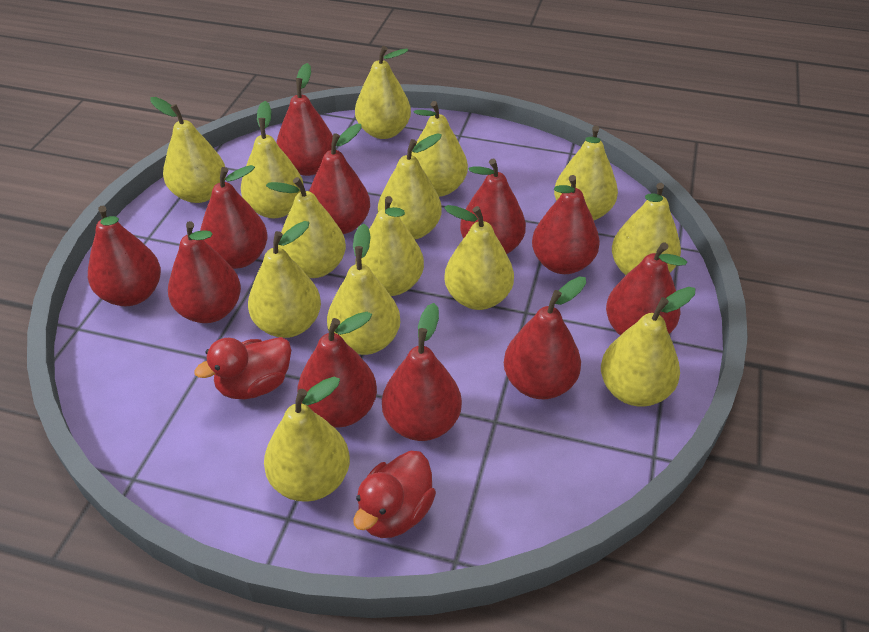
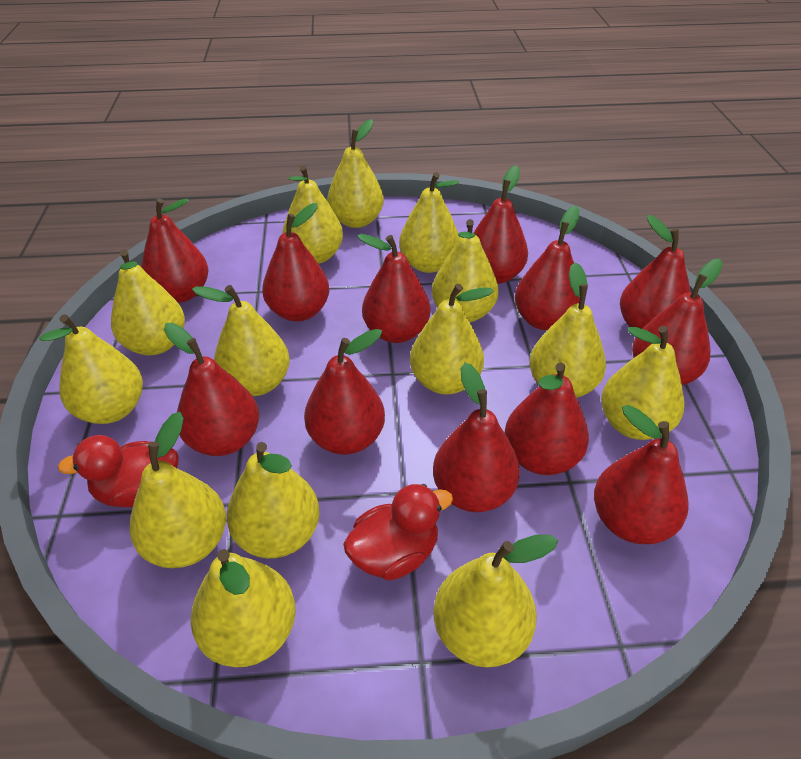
red pear: 11 -> 12

